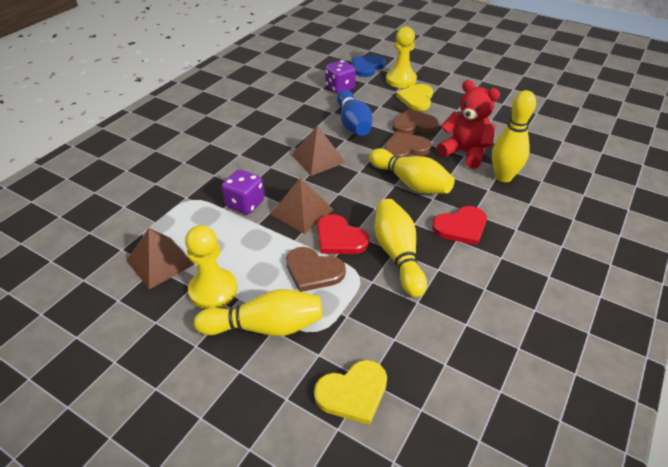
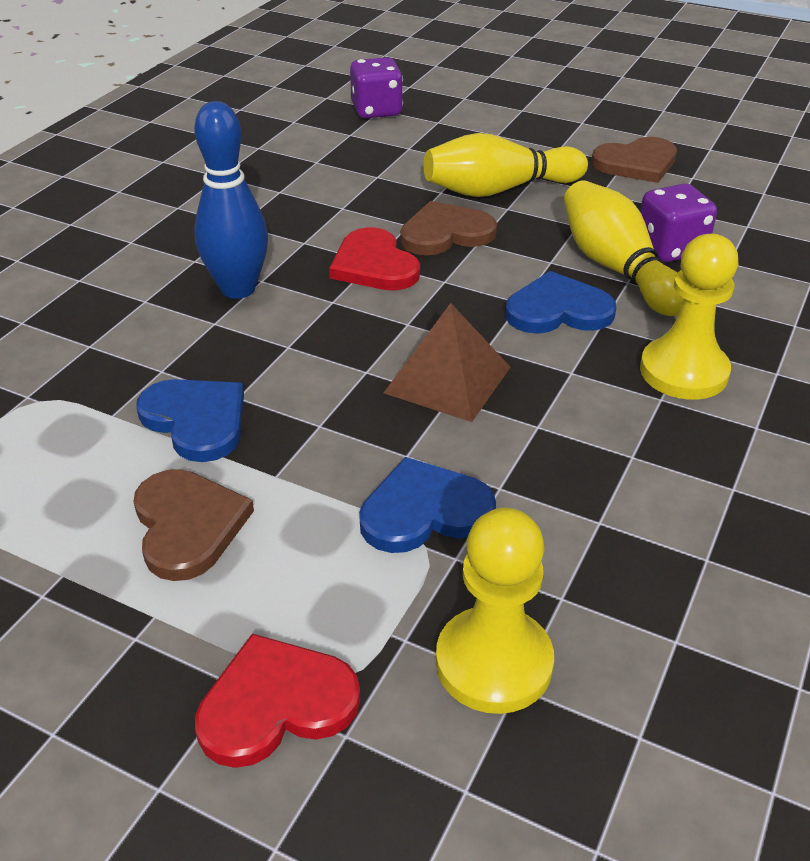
blue heart: 1 -> 3
brown pyramid: 3 -> 1
red teddy bear: 1 -> 0
yellow bowling pin: 4 -> 2
yellow heart: 2 -> 0

